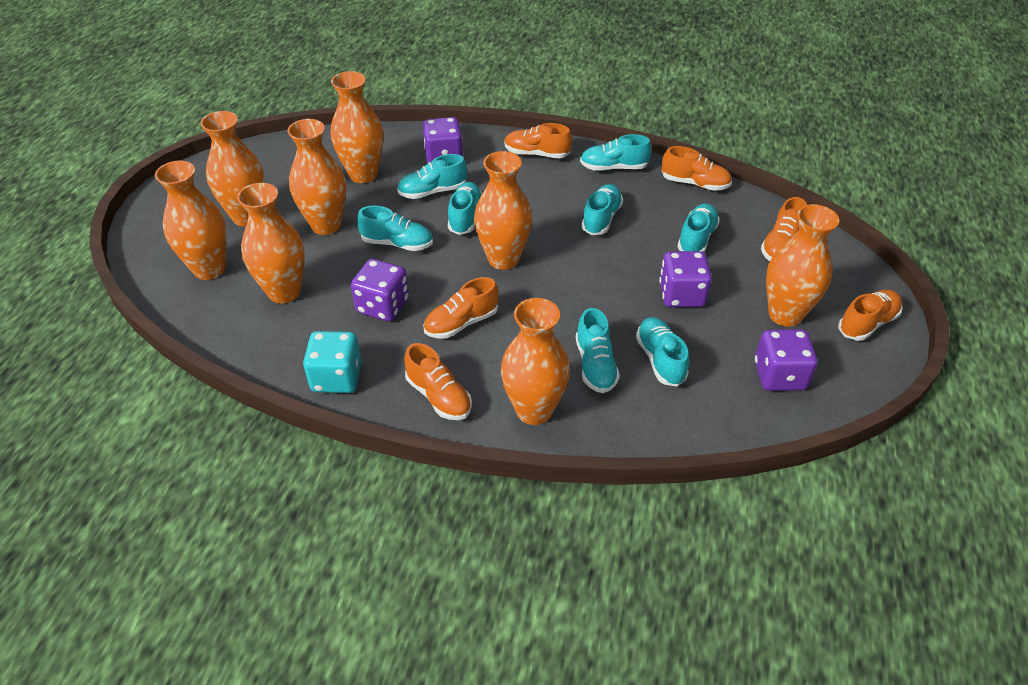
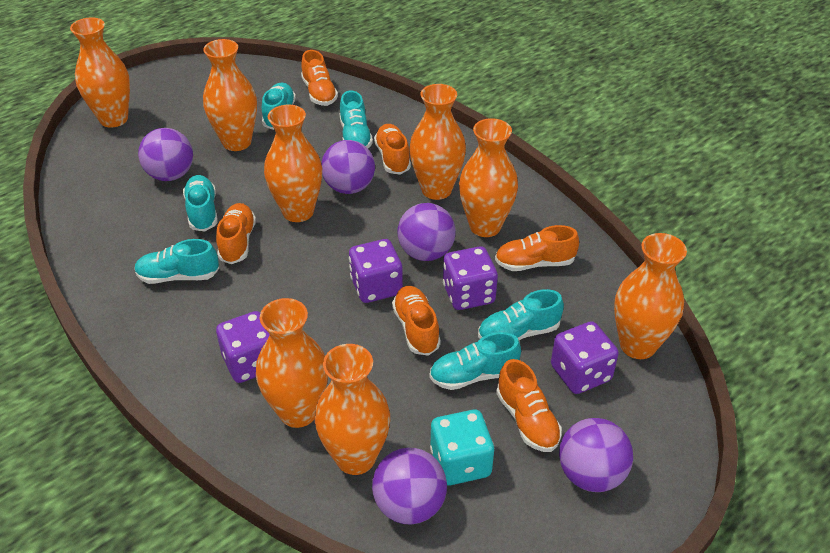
purple ball: 0 -> 5
turquoise shoe: 8 -> 6

